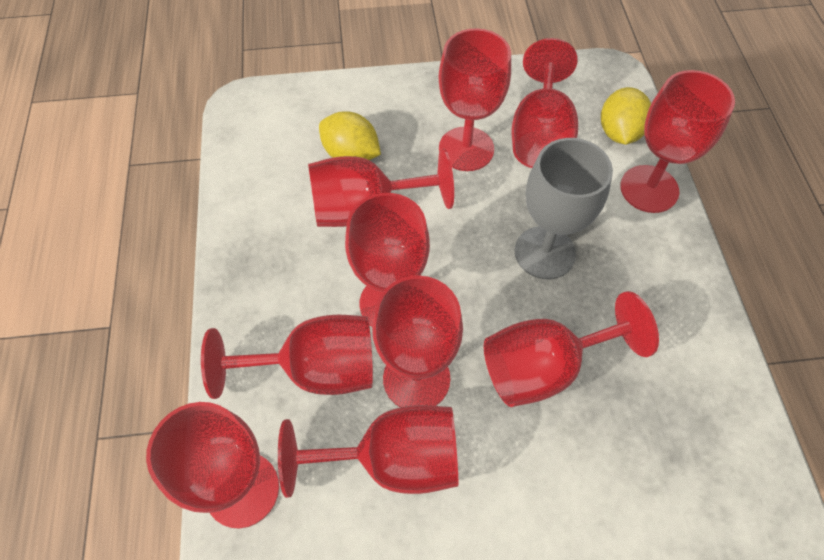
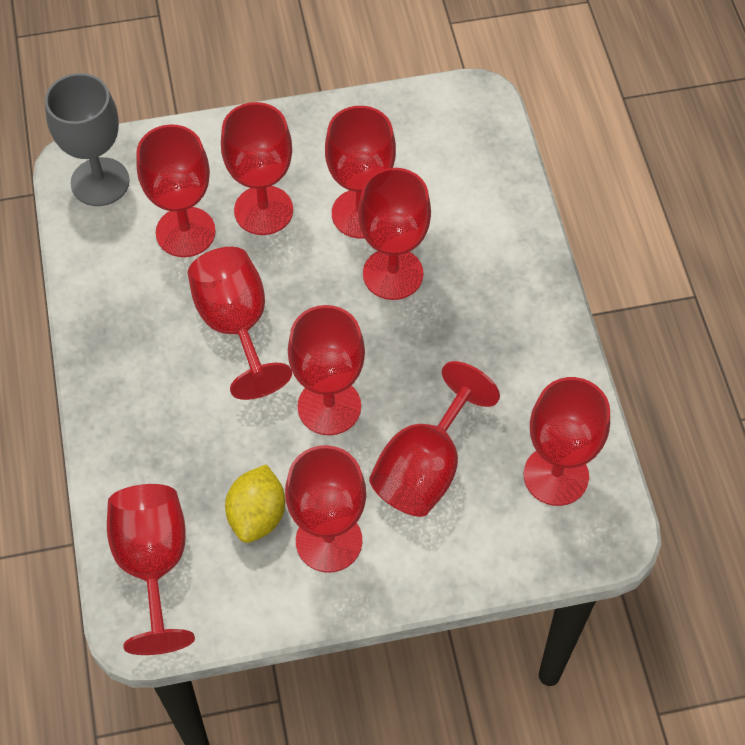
yellow lemon: 2 -> 1

